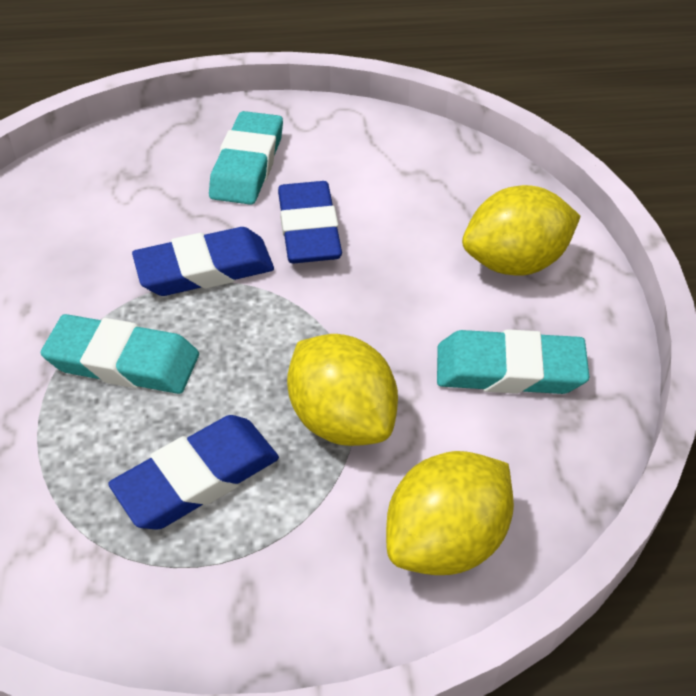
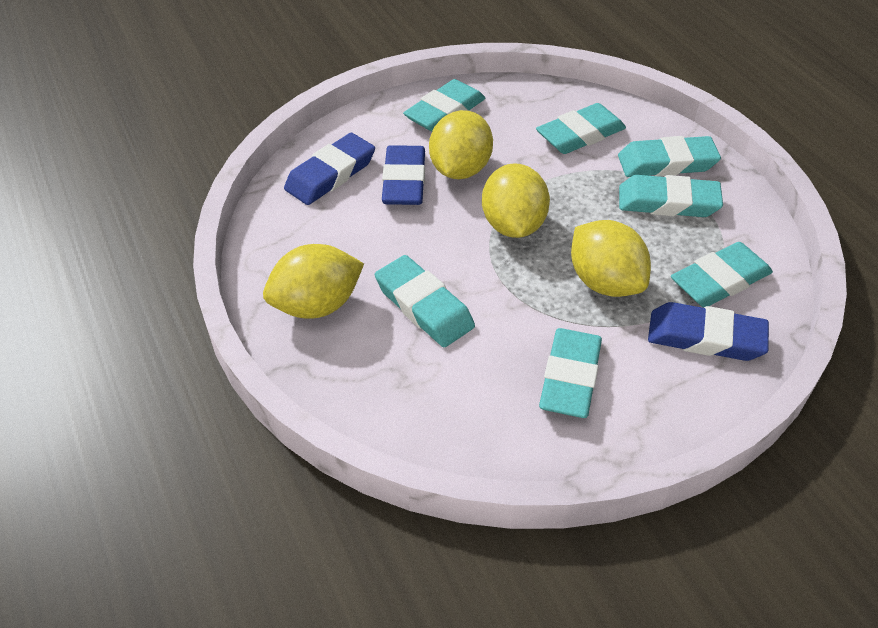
turquoise eraser: 3 -> 7
yellow lemon: 3 -> 4

